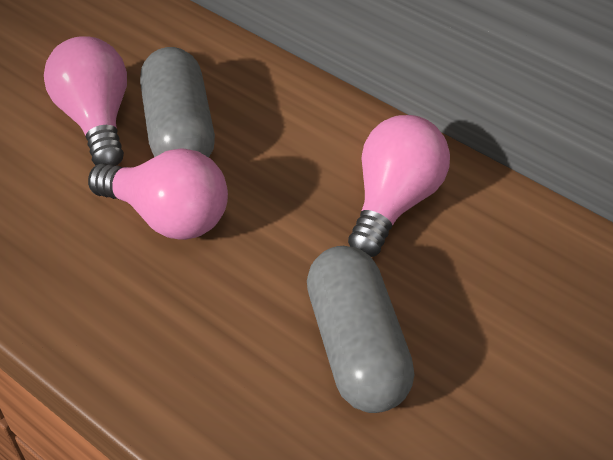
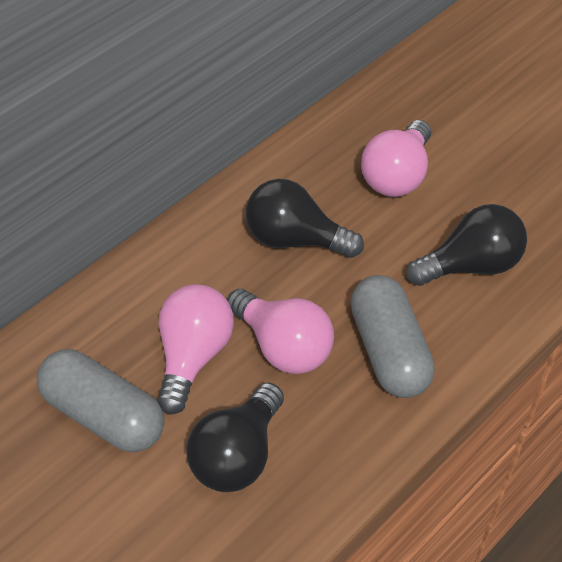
black light bulb: 0 -> 3

